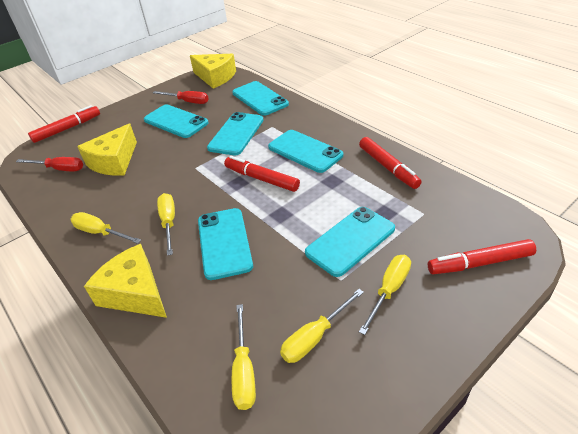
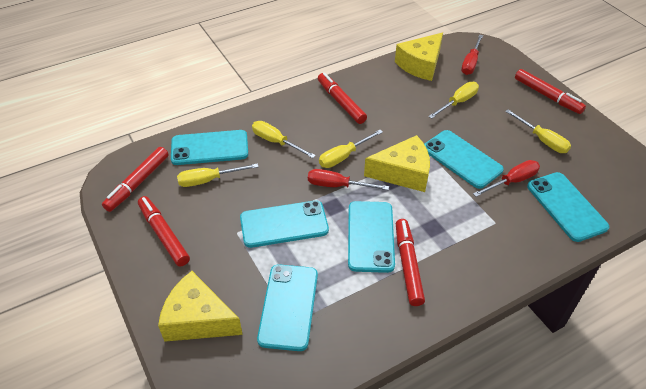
red marker: 4 -> 5
red screwdriver: 2 -> 3

